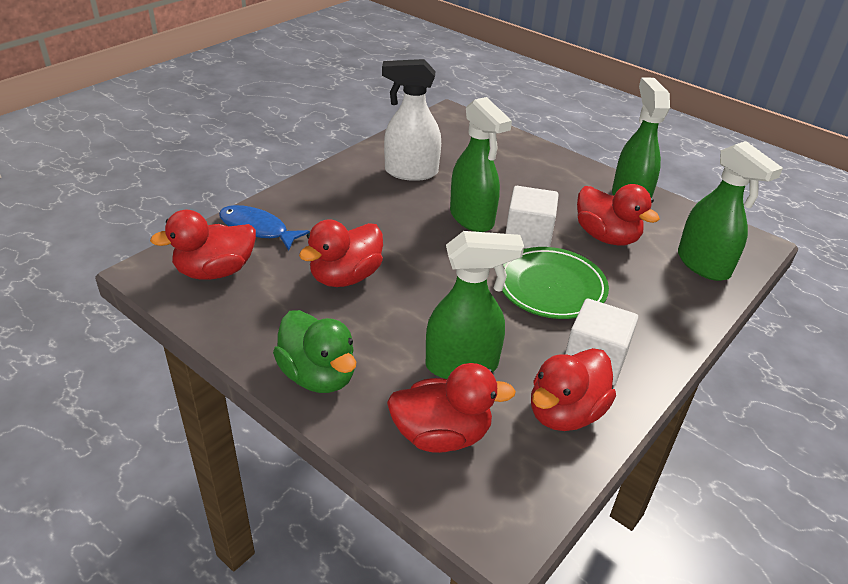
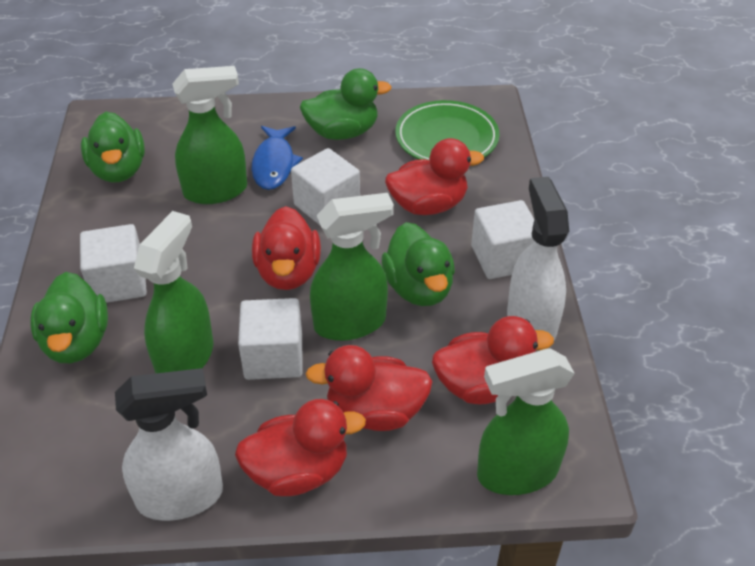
green duck: 1 -> 4
white cube: 2 -> 4
white spray bottle: 1 -> 2

